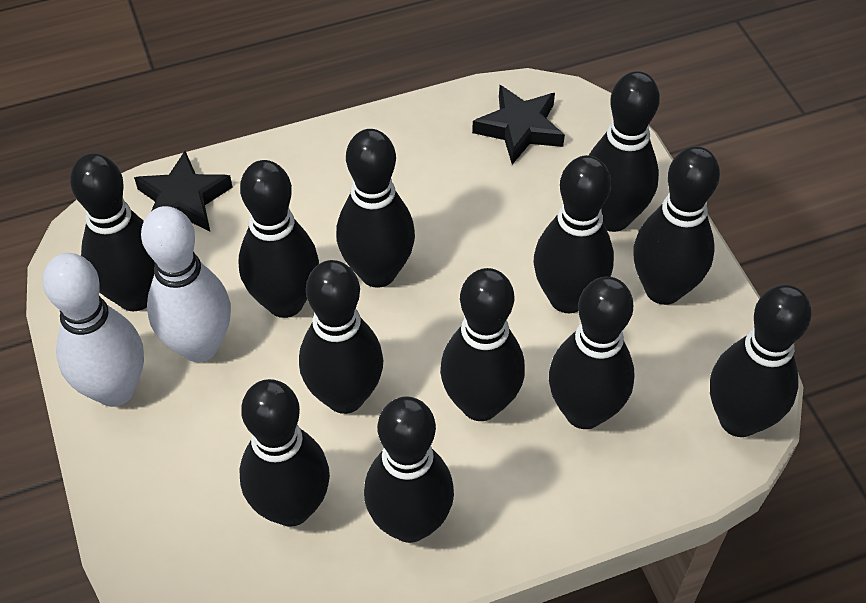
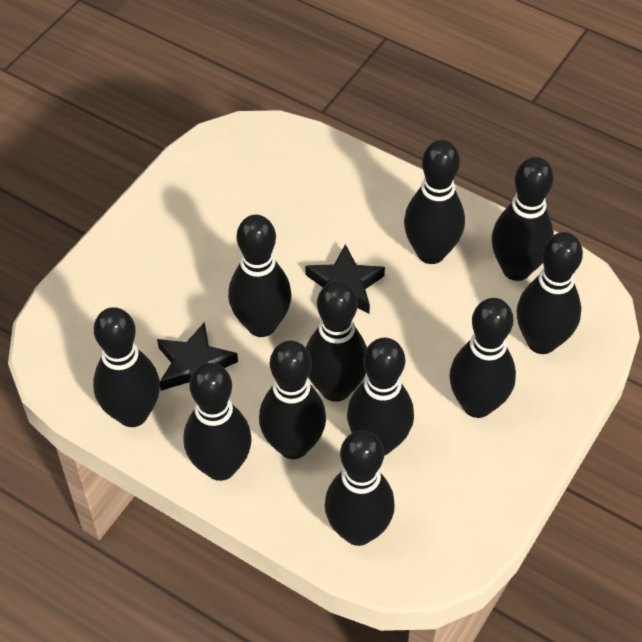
black bowling pin: 12 -> 11
white bowling pin: 2 -> 0

